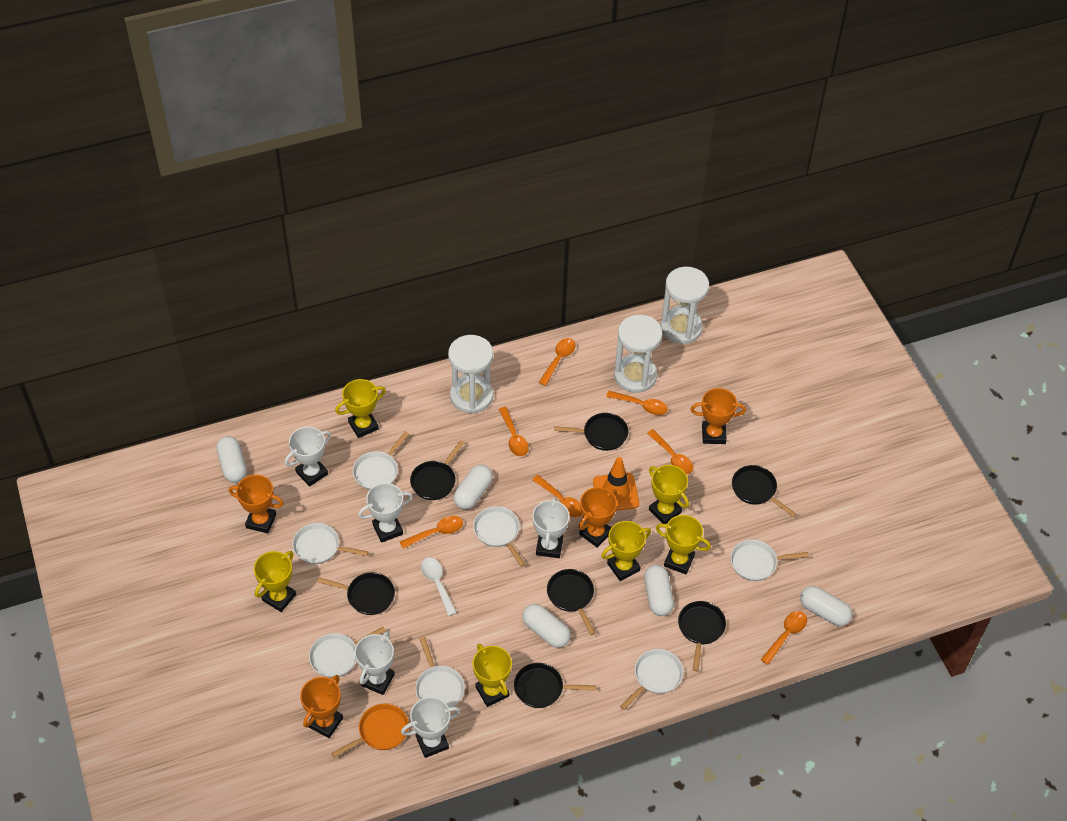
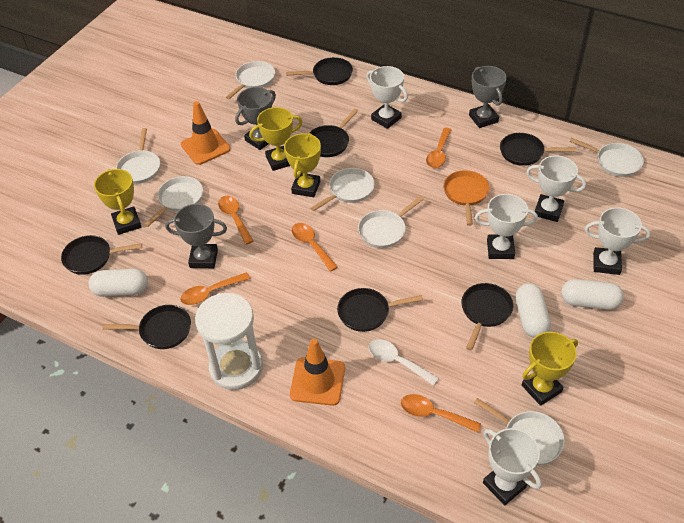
grey trophy: 0 -> 3
orange spoon: 7 -> 5
orange traffic cone: 1 -> 2
orange trophy: 4 -> 0
white capsule: 5 -> 3
white hourglass: 3 -> 1
yellow trophy: 6 -> 4

